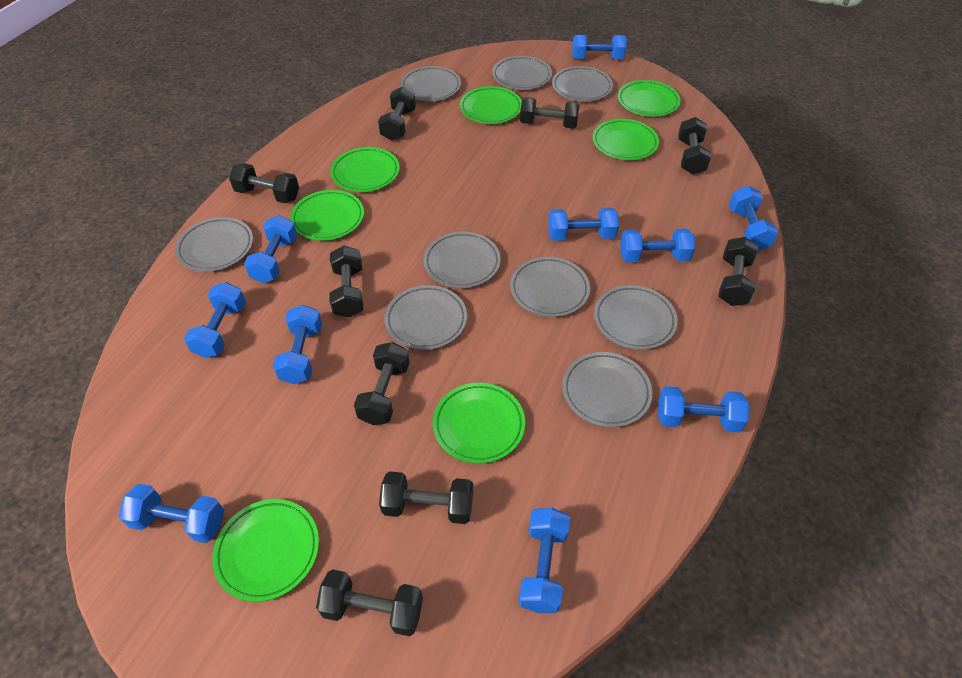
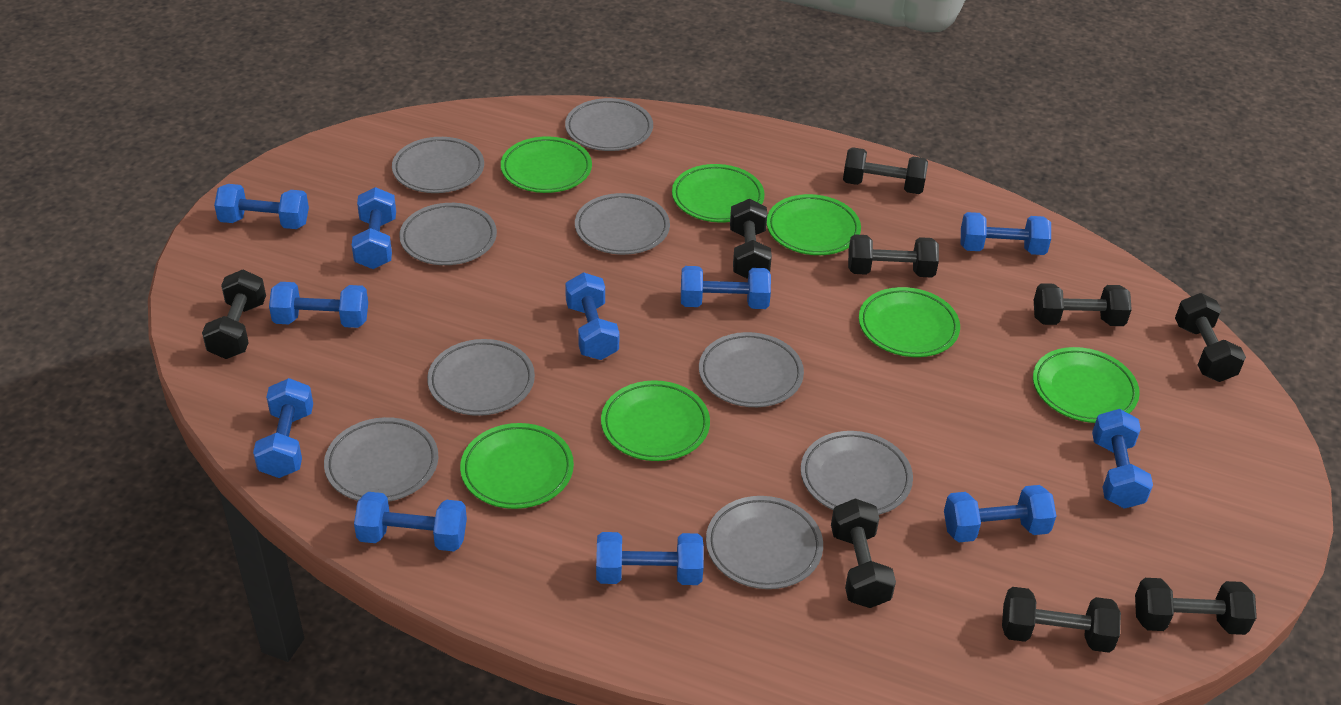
blue dumbbell: 10 -> 11

